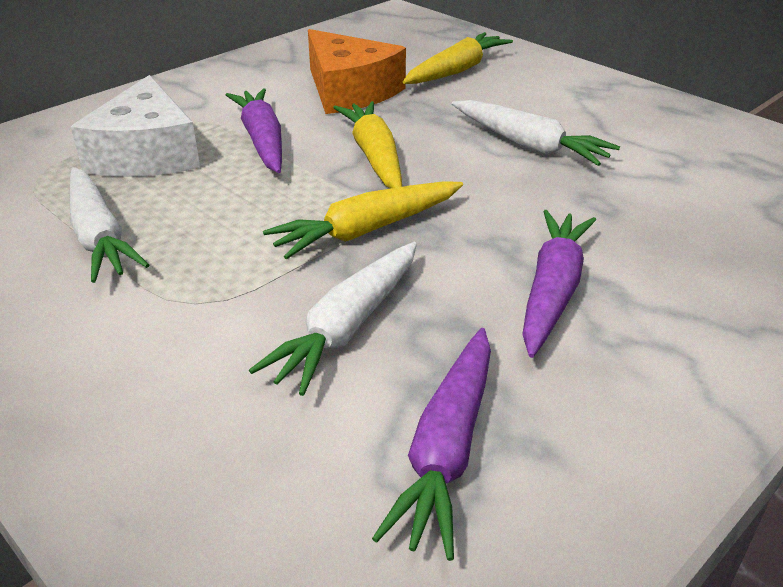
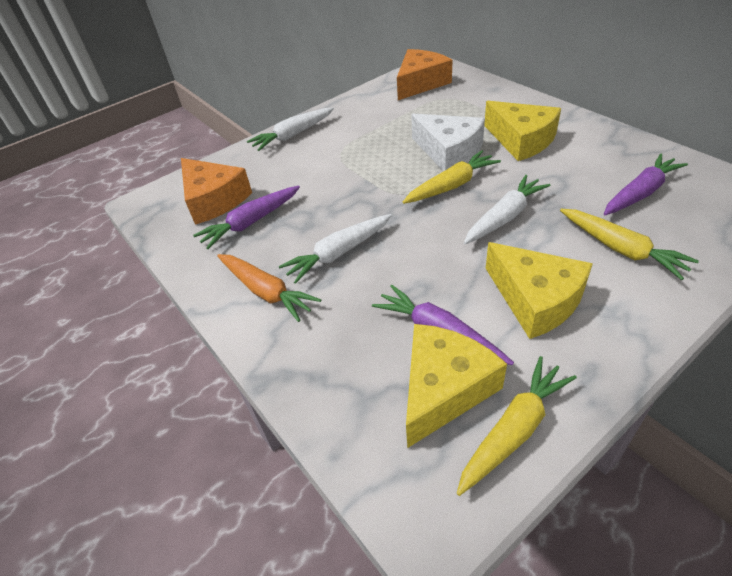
orange carrot: 0 -> 1
orange cheese: 1 -> 2
yellow cheese: 0 -> 3

